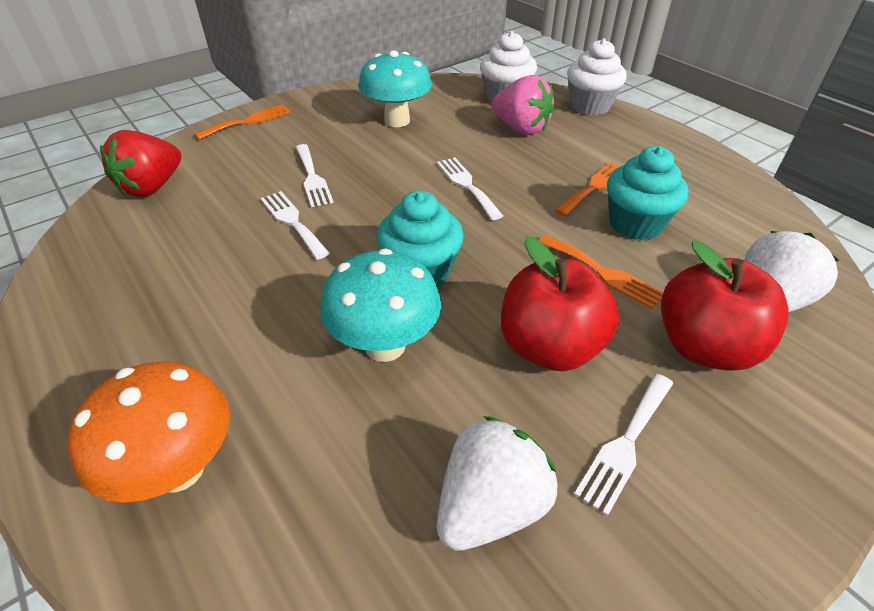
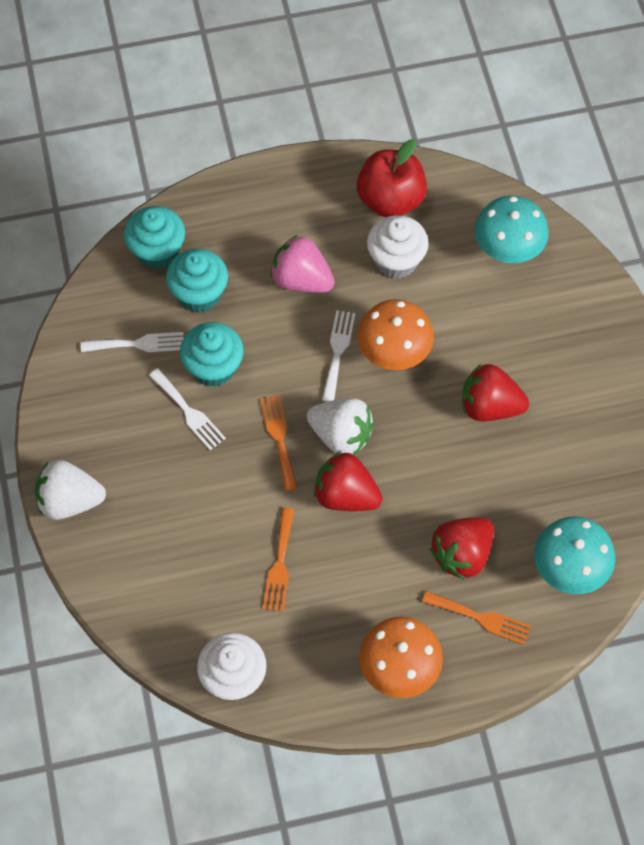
orange mushroom: 1 -> 2
red apple: 2 -> 1
red strawberry: 1 -> 3
turquoise cupcake: 2 -> 3
white fork: 4 -> 3

